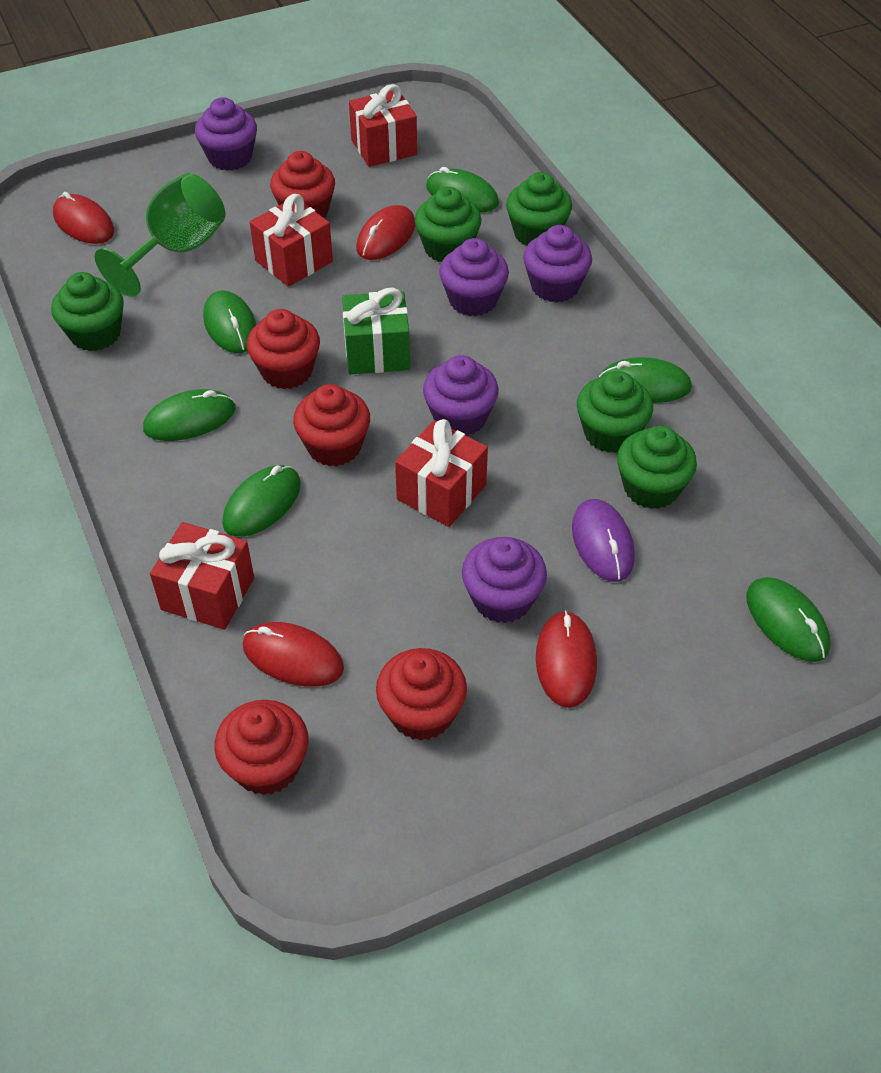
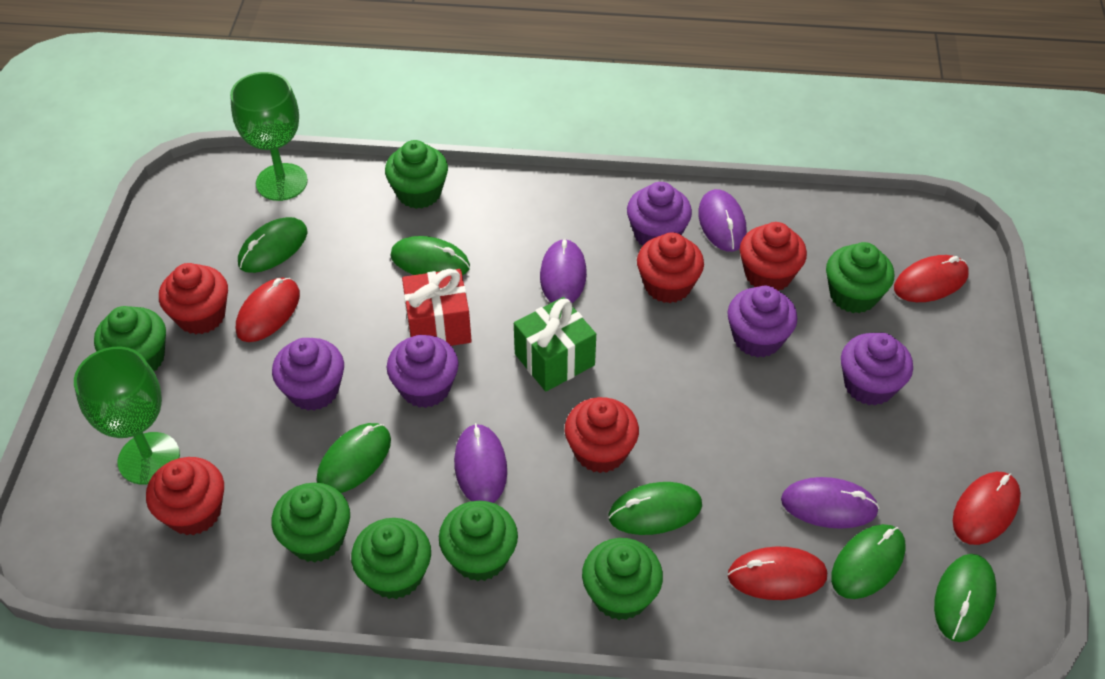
green cupcake: 5 -> 7
green goblet: 1 -> 2
purple mouse: 1 -> 4
red gift: 4 -> 1

